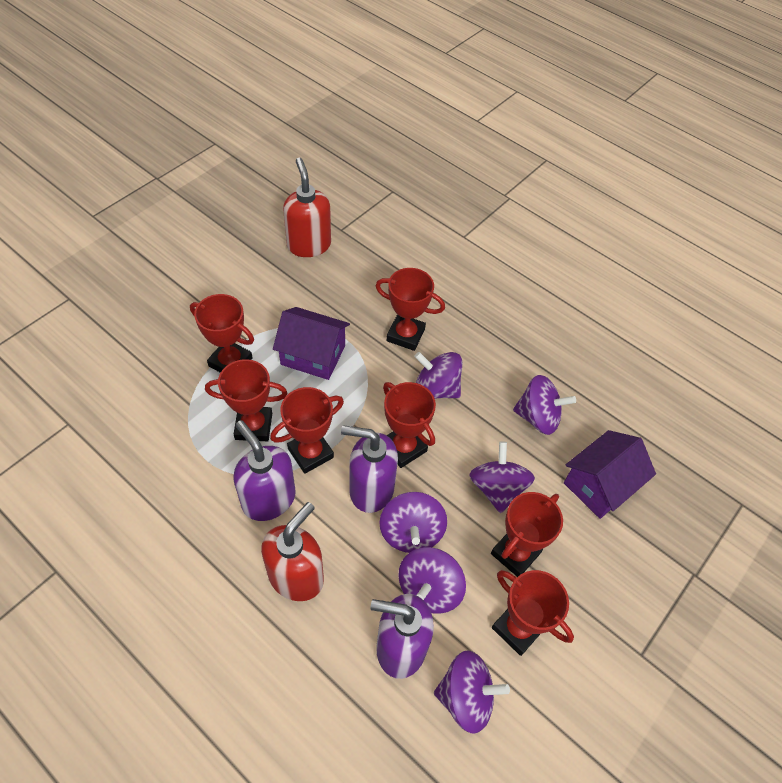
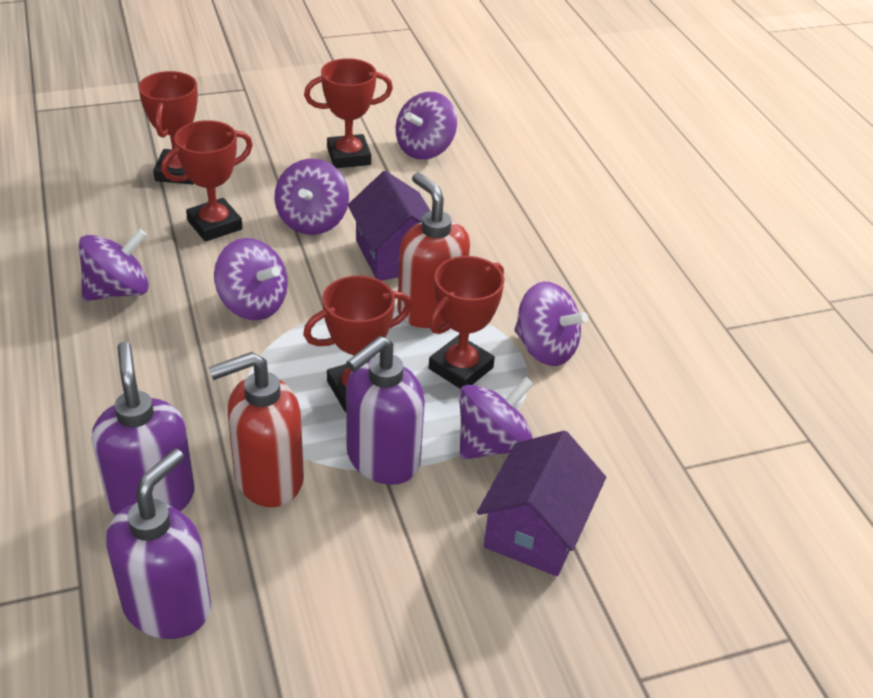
red trophy: 7 -> 5

